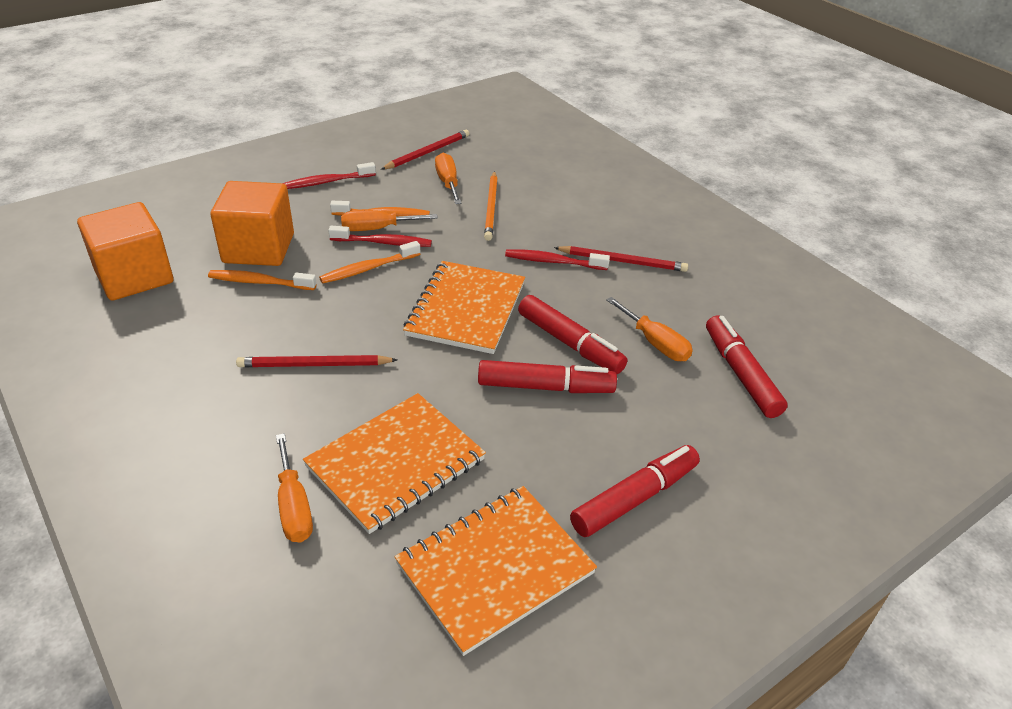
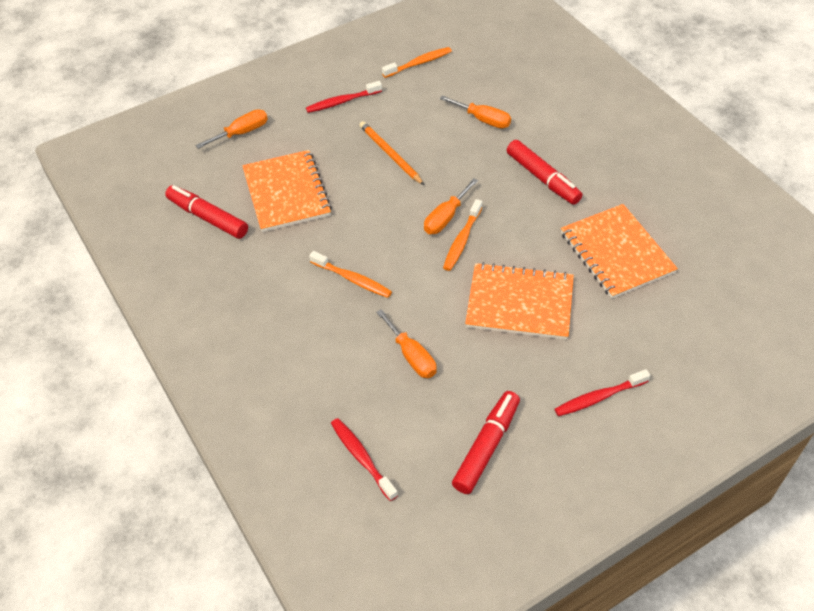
orange cube: 2 -> 0
red marker: 4 -> 3
red pencil: 3 -> 0

